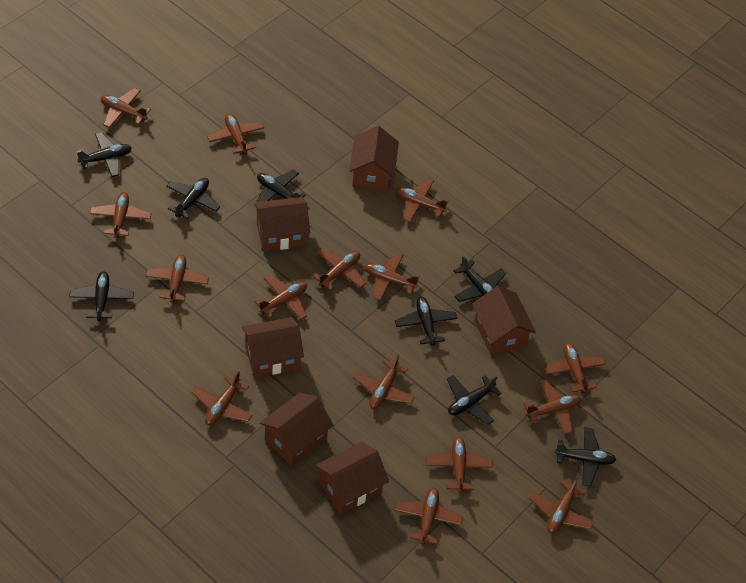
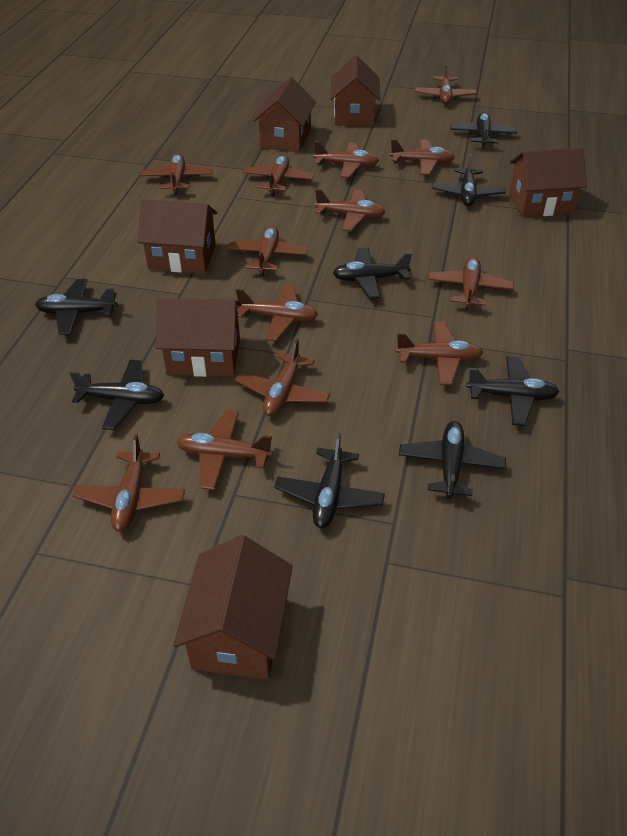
brown plane: 15 -> 13

